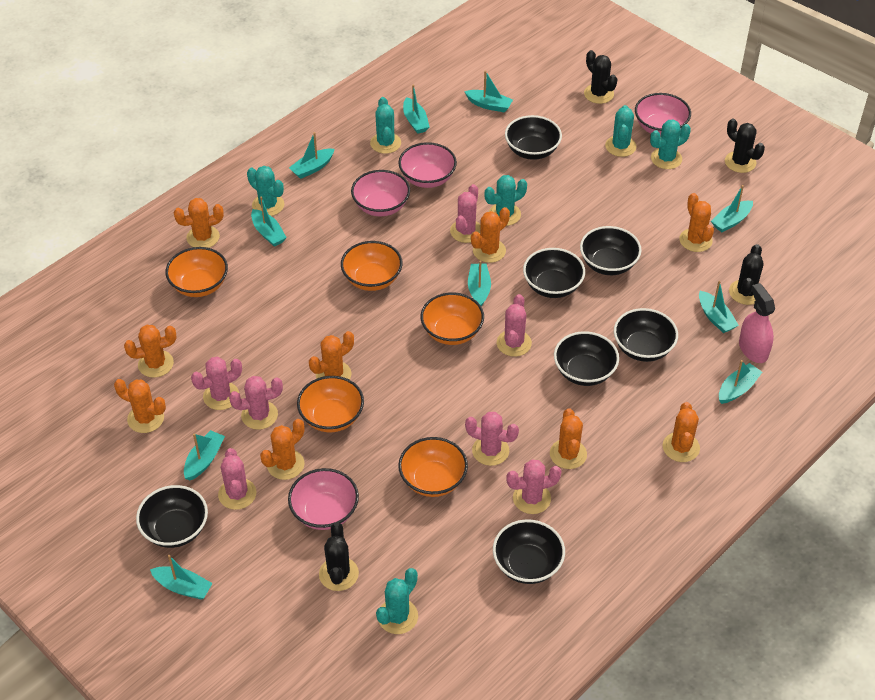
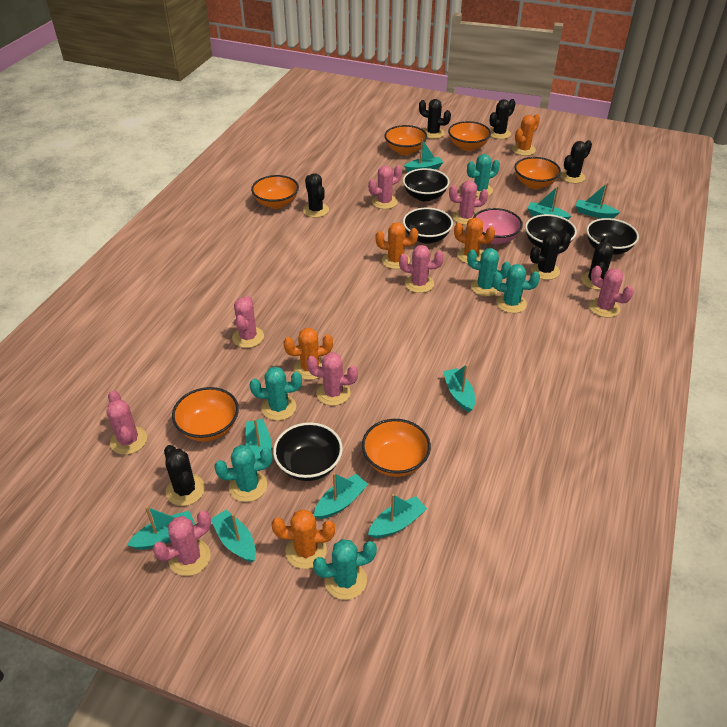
black bowl: 7 -> 5
black cactus: 4 -> 7
orange bowl: 5 -> 6
orange cactus: 9 -> 5
pink bowl: 4 -> 1
pink cactus: 7 -> 8
pink spray bottle: 1 -> 0
turquoise boat: 10 -> 9

